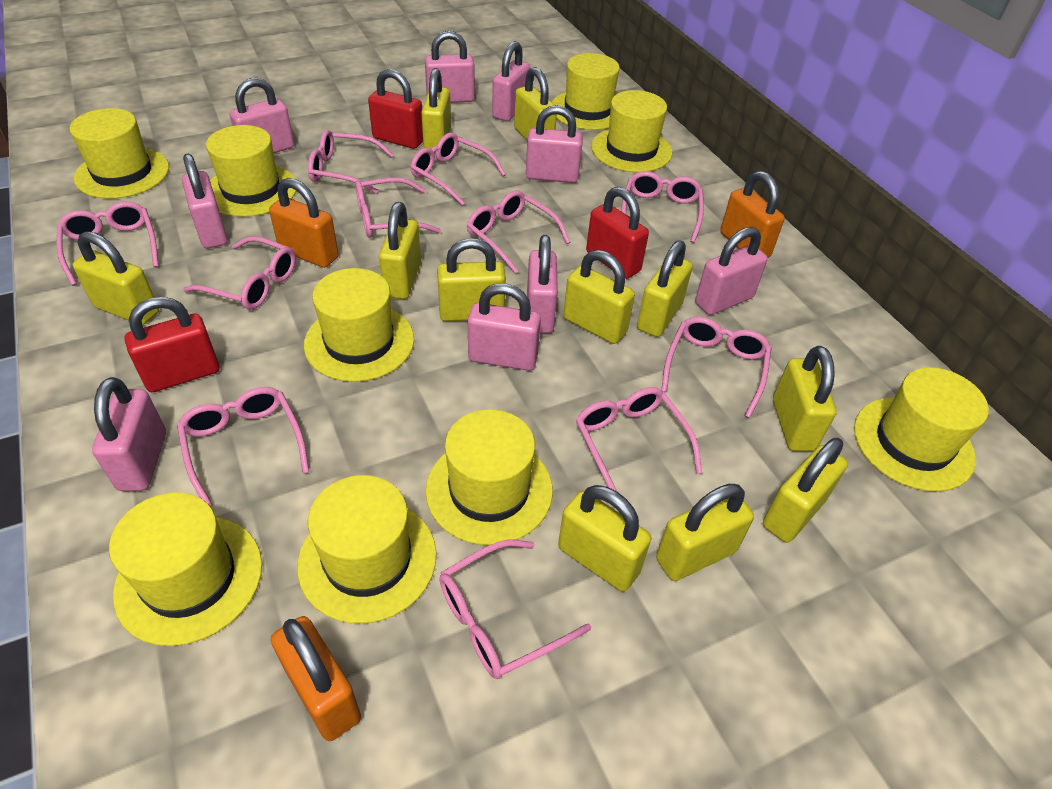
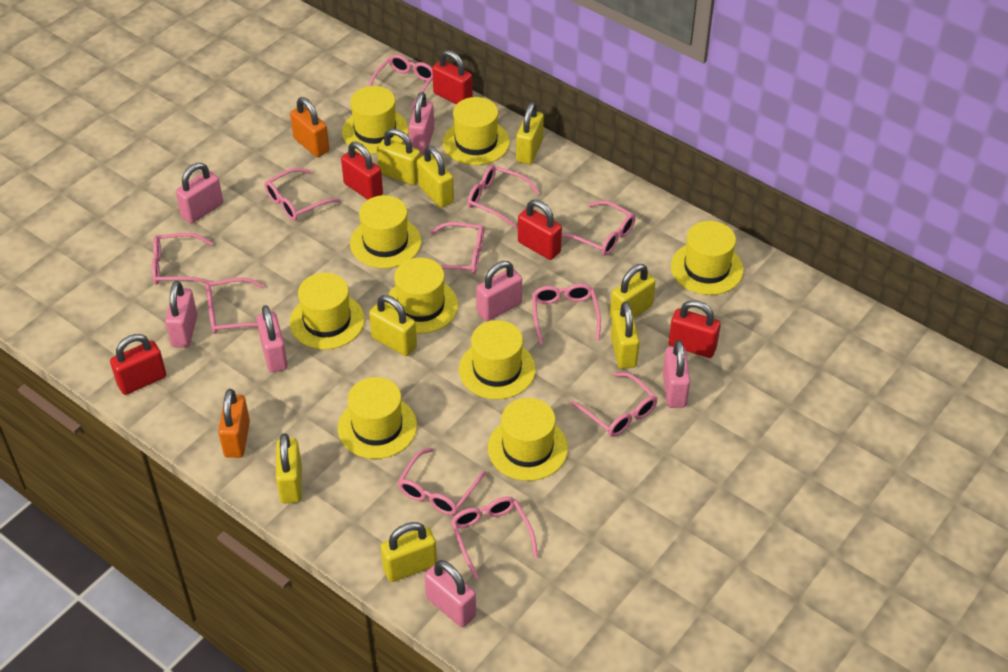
orange padlock: 3 -> 2
pink padlock: 9 -> 7
red padlock: 3 -> 5
yellow padlock: 11 -> 8

